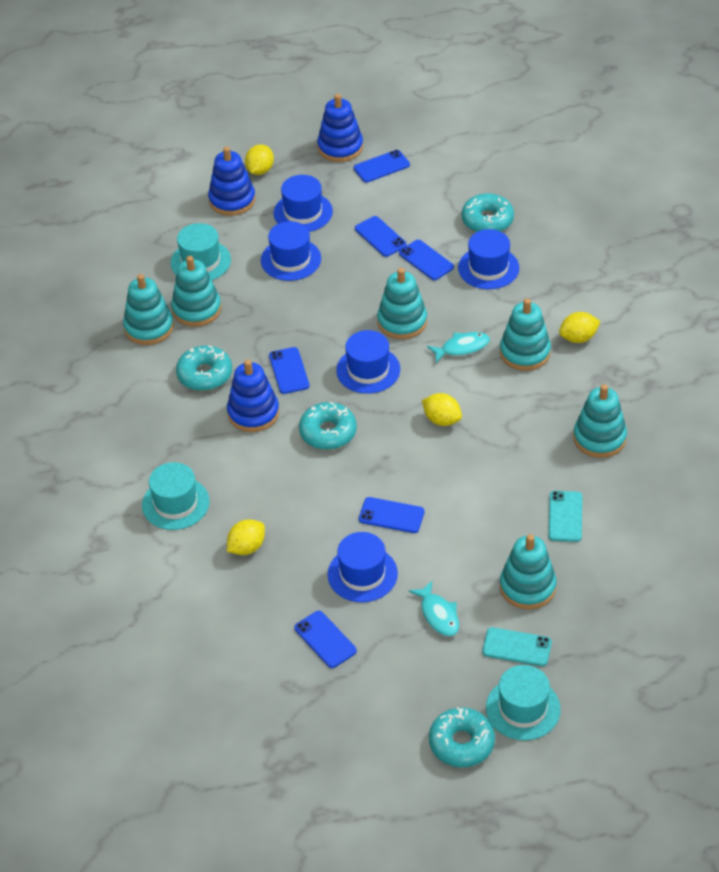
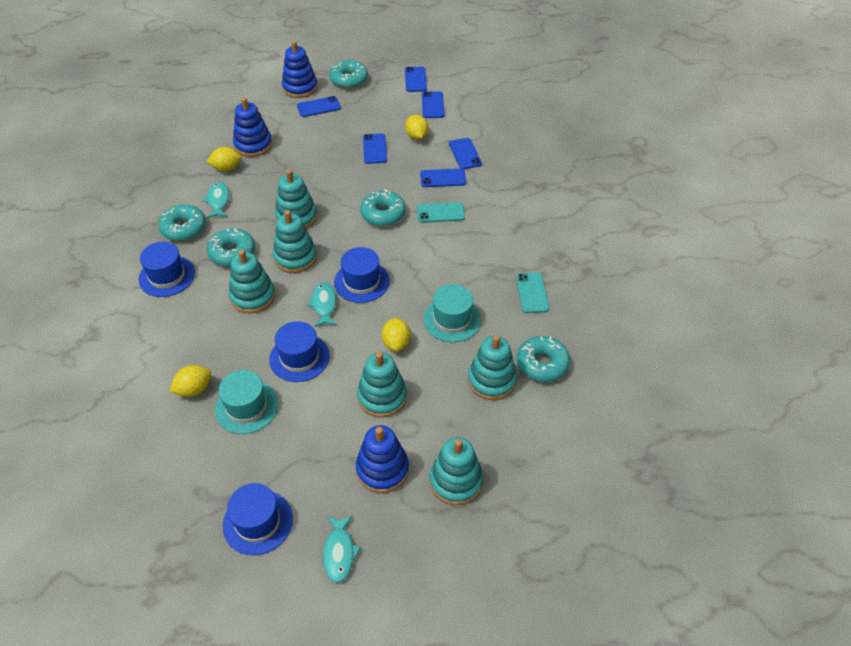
blue hat: 5 -> 4
turquoise donut: 4 -> 5
turquoise fish: 2 -> 3
turquoise hat: 3 -> 2

